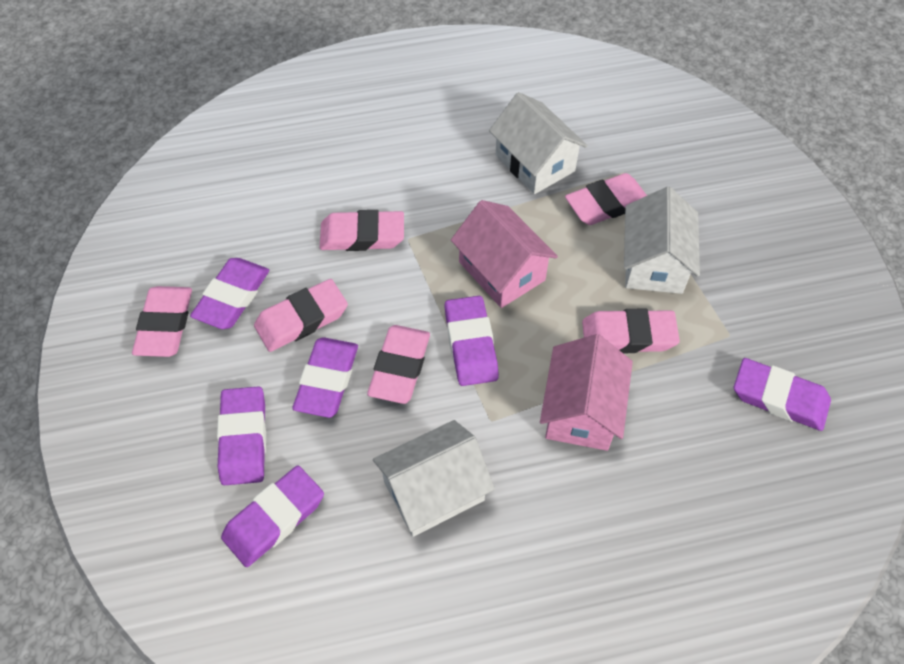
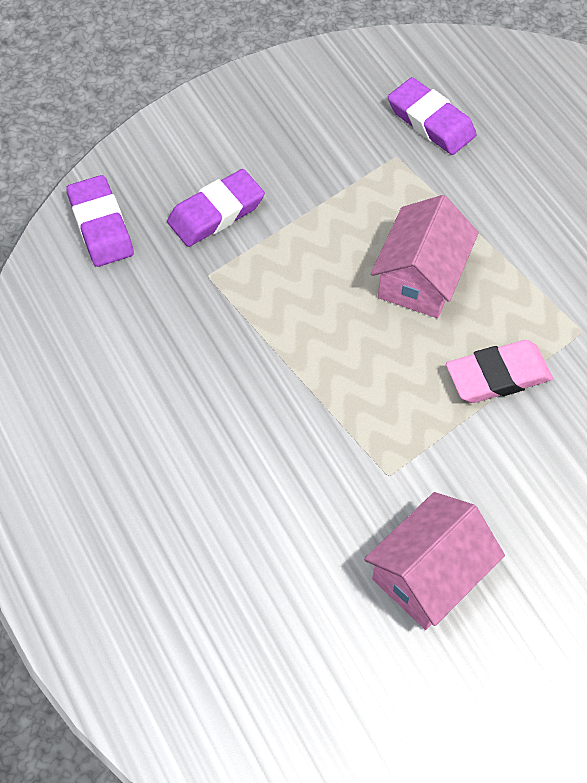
pink eraser: 6 -> 1
purple eraser: 6 -> 3
white house: 3 -> 0

